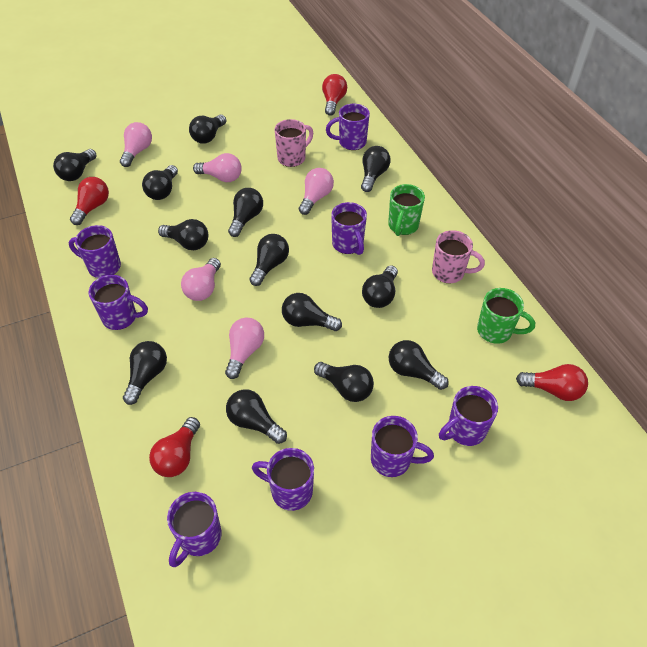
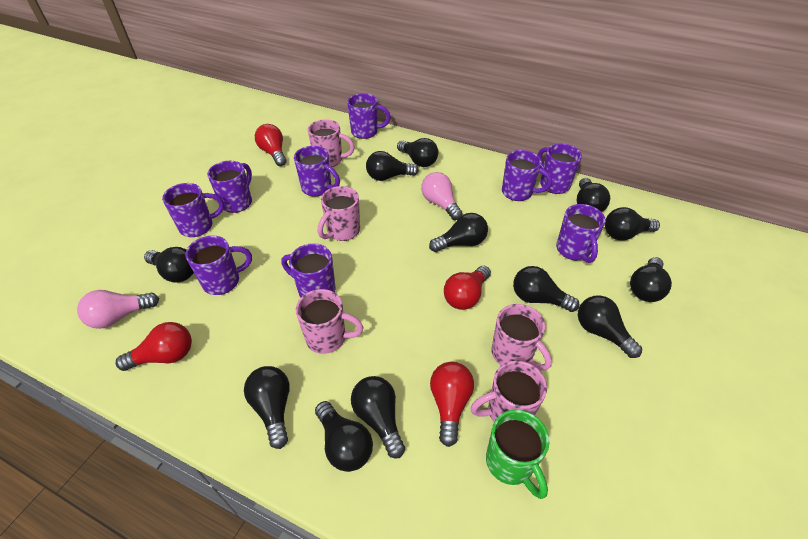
black light bulb: 13 -> 12
green mug: 2 -> 1
pink light bulb: 5 -> 2
pink mug: 2 -> 5
purple mug: 8 -> 9

